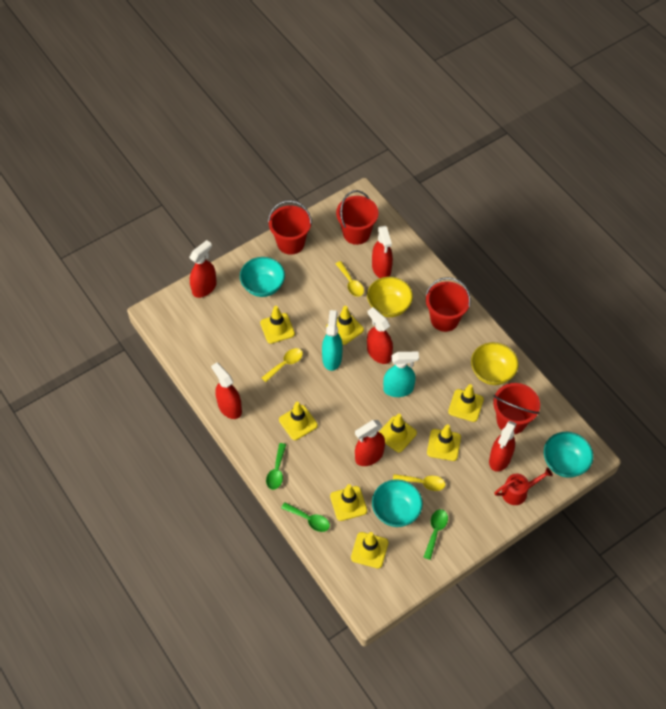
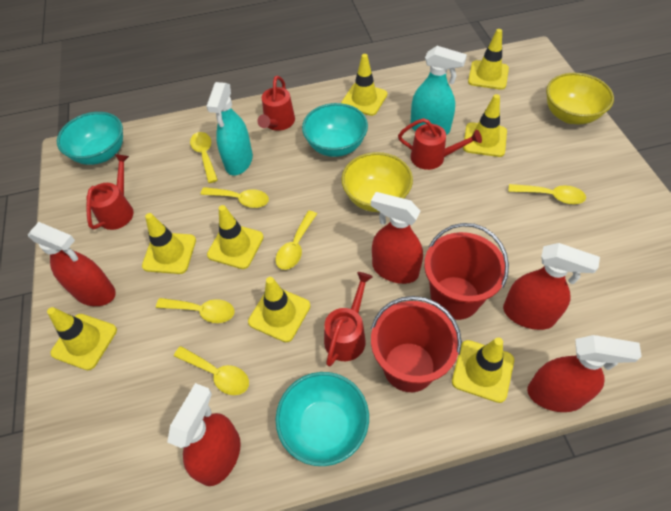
green spoon: 3 -> 0
red bucket: 4 -> 2
red spray bottle: 6 -> 5
red watering can: 1 -> 4
yellow spoon: 3 -> 6

